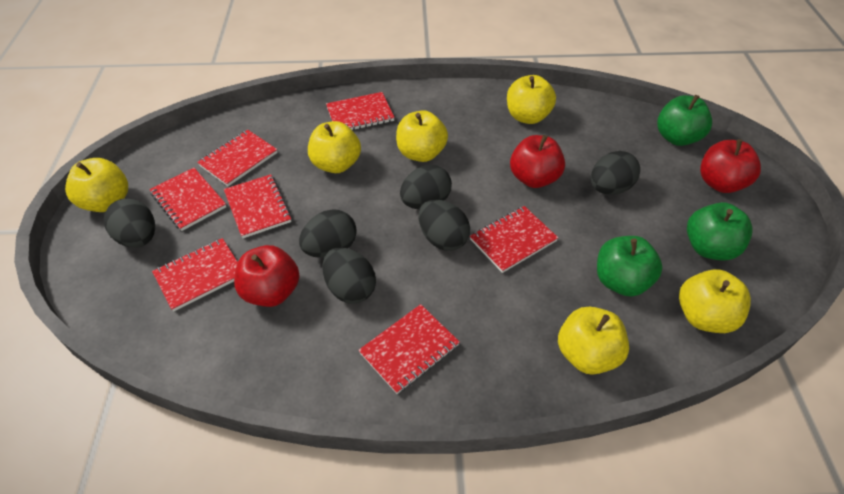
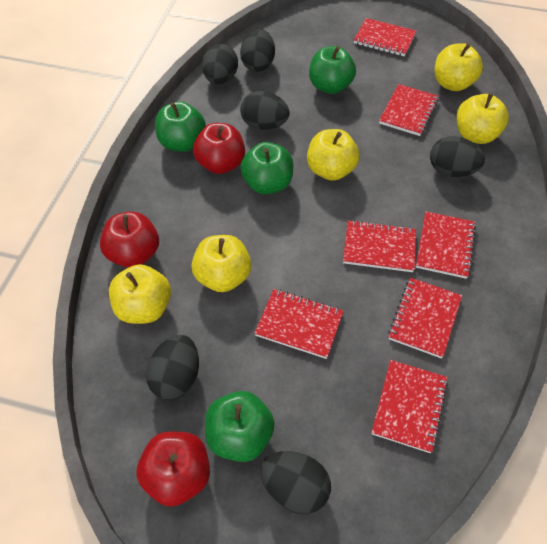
green apple: 3 -> 4
yellow apple: 6 -> 5

